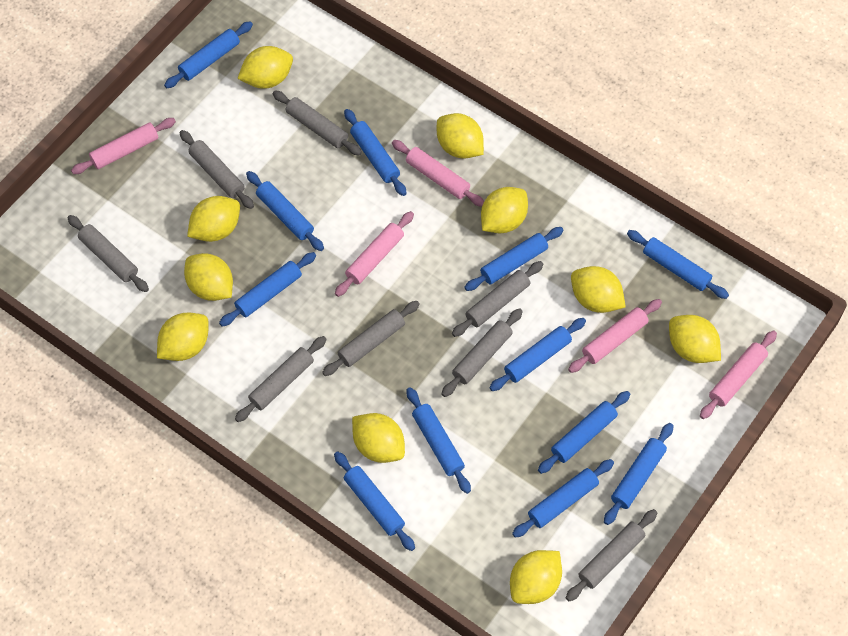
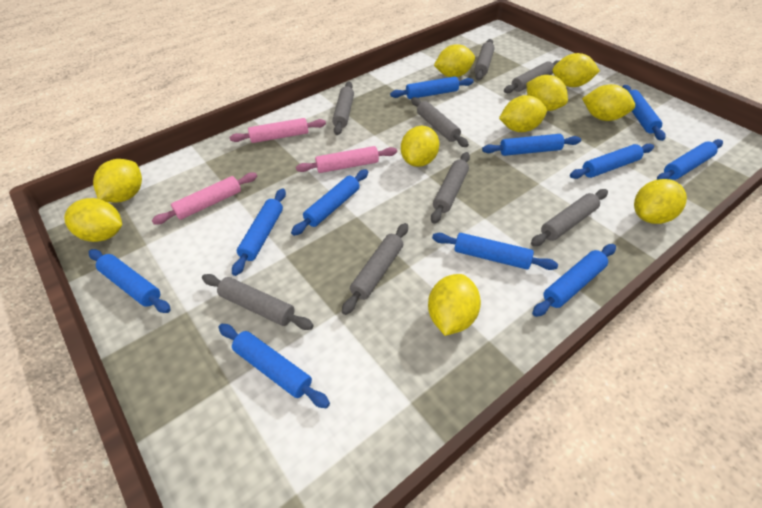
blue rolling pin: 12 -> 11
pink rolling pin: 5 -> 3

